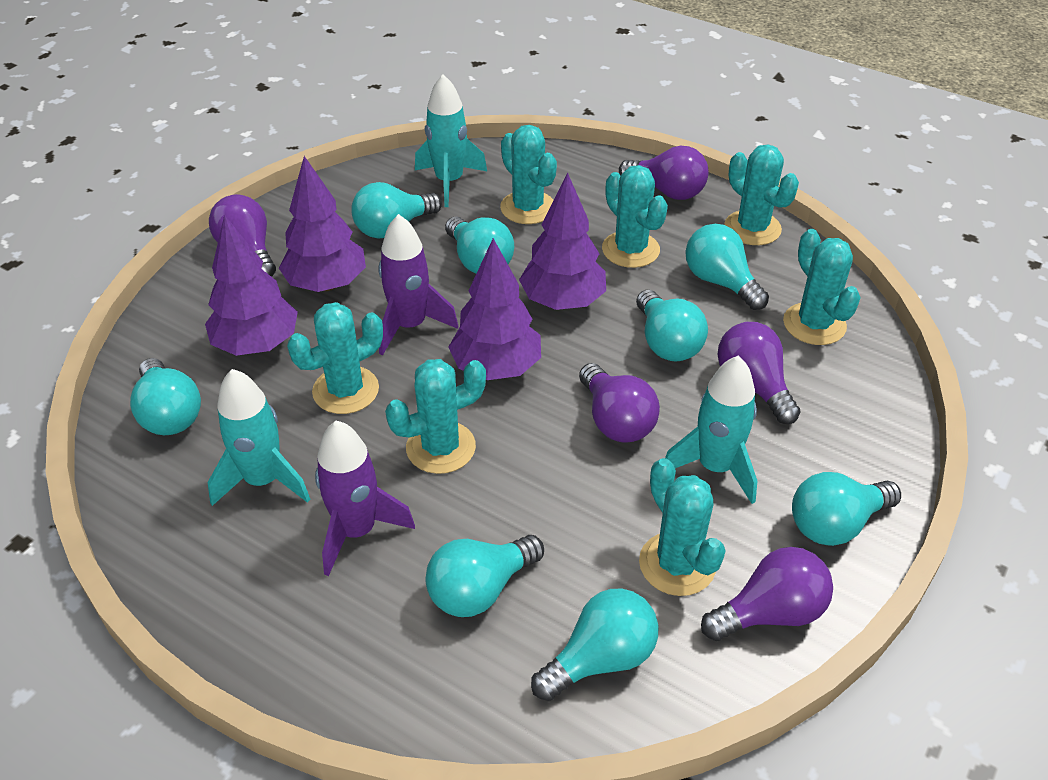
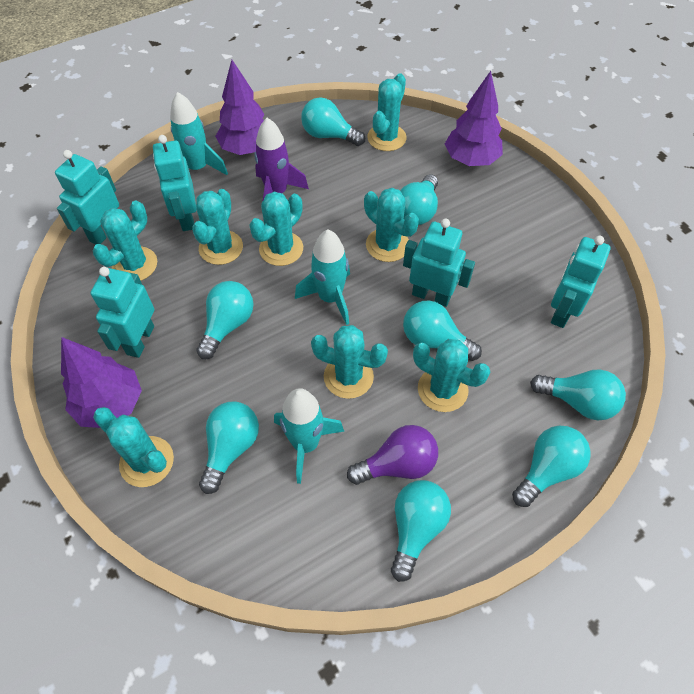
purple light bulb: 5 -> 1
purple rocket: 2 -> 1
purple tree: 4 -> 3
turquoise cactus: 7 -> 8
turquoise robot: 0 -> 5

